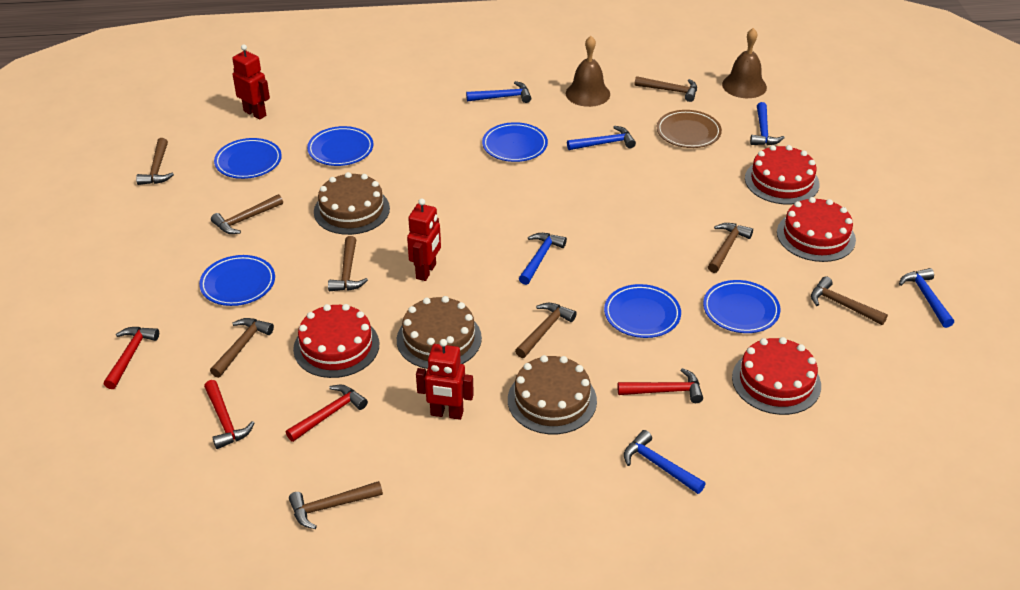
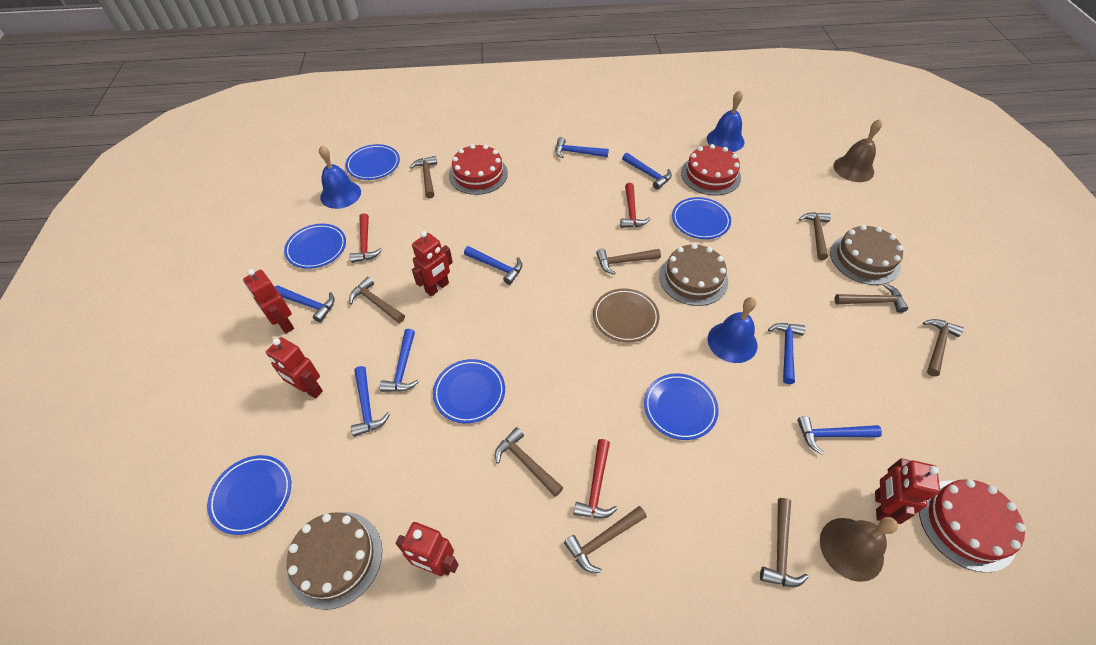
blue bell: 0 -> 3
blue hammer: 6 -> 8
red cake: 4 -> 3
red hammer: 4 -> 3
red robot: 3 -> 5

